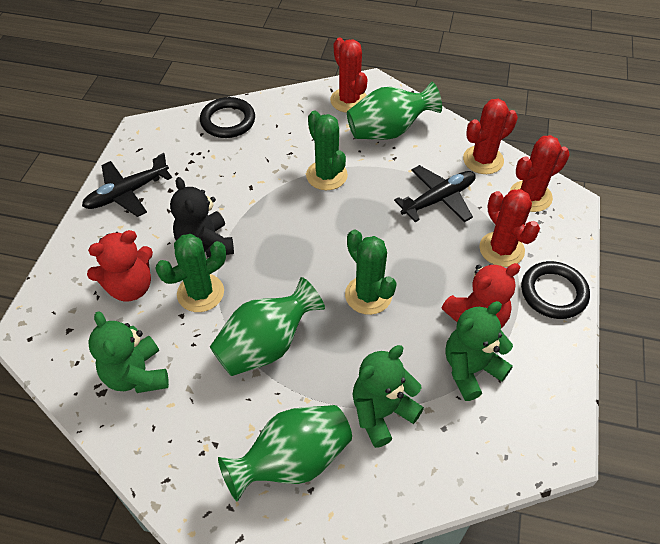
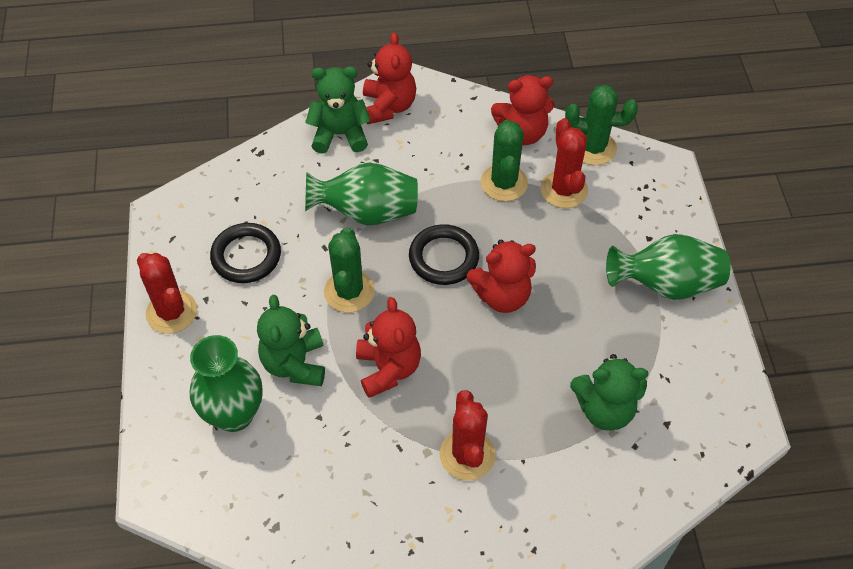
black plane: 2 -> 0
black teddy bear: 1 -> 0
red cactus: 4 -> 3
red teddy bear: 2 -> 4

